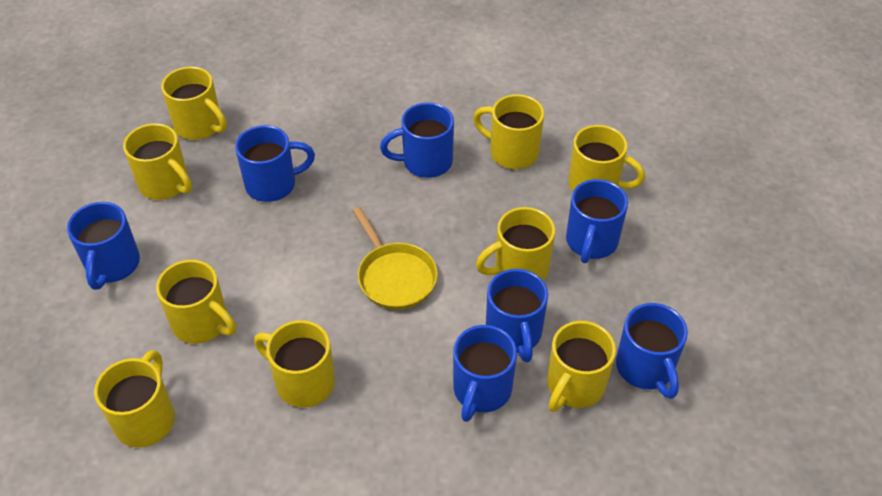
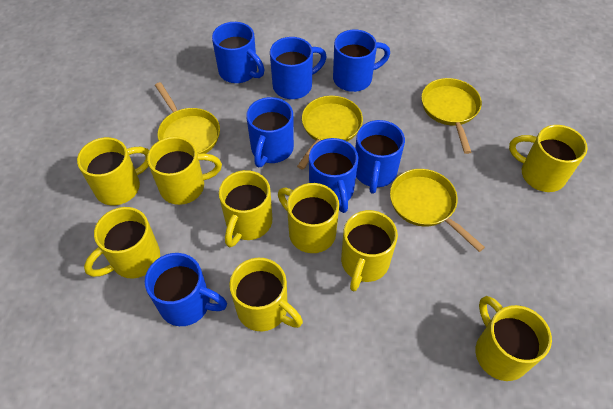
yellow pan: 1 -> 4

